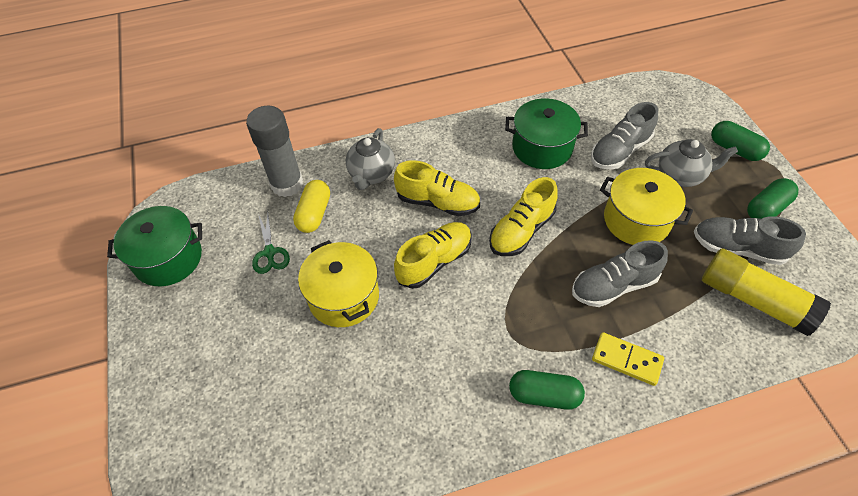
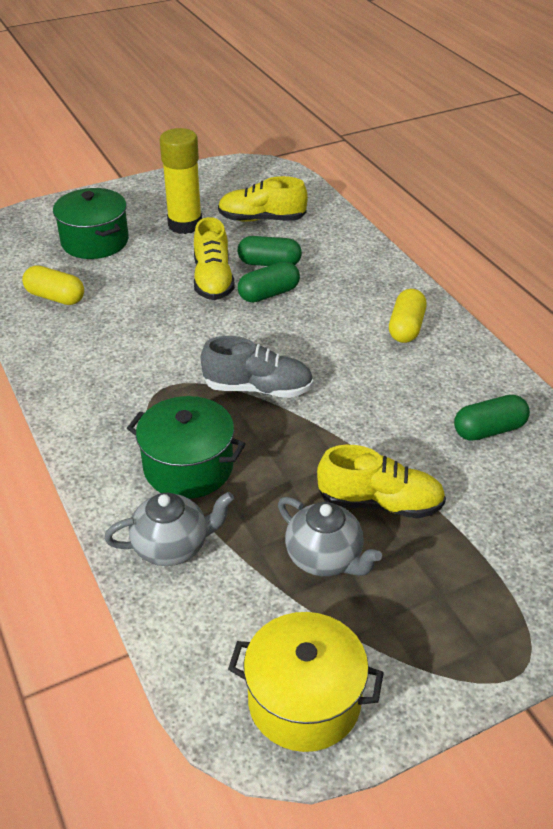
green scissors: 1 -> 0
grey glue stick: 1 -> 0
grey shoe: 3 -> 1
yellow capsule: 1 -> 2
yellow domino: 1 -> 0
yellow pot: 2 -> 1

